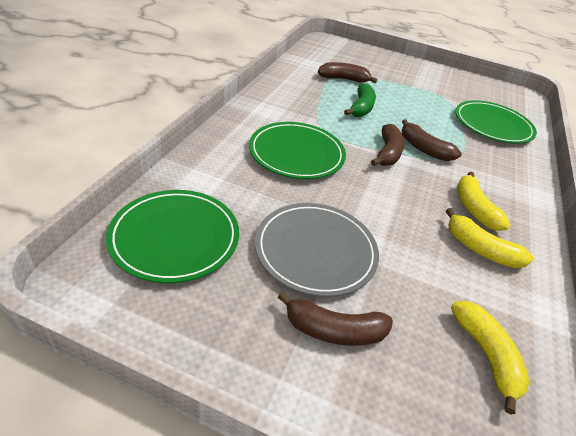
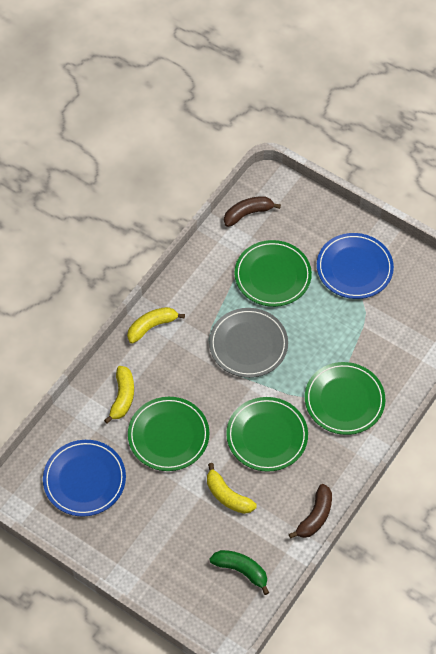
blue plate: 0 -> 2
brown banana: 4 -> 2
green plate: 3 -> 4

